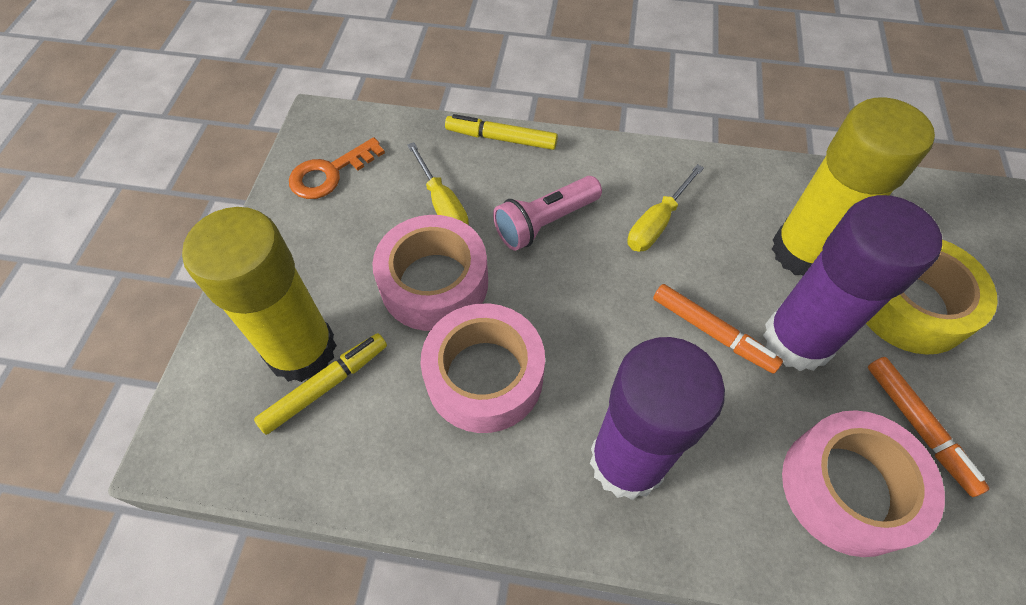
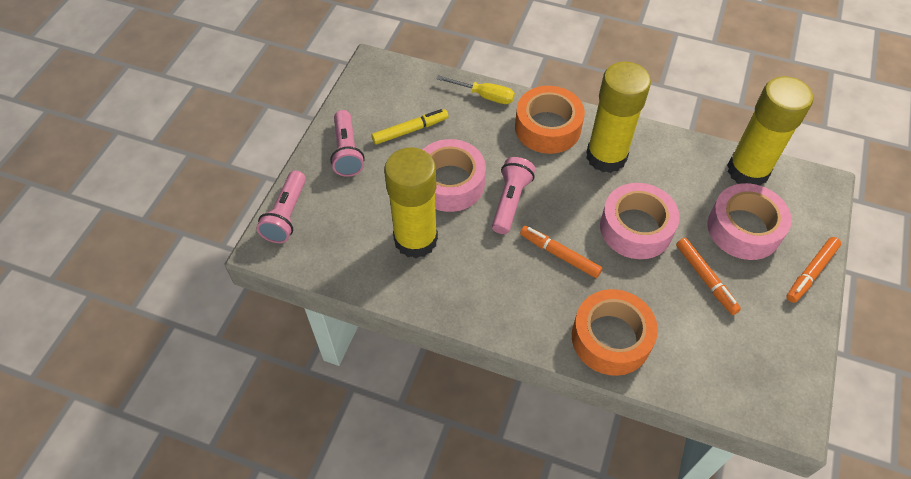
orange key: 1 -> 0
orange marker: 2 -> 3
orange tape: 0 -> 2
pink flashlight: 1 -> 3
purple glue stick: 2 -> 0
yellow glue stick: 2 -> 3
yellow marker: 2 -> 1
yellow screwdriver: 2 -> 1
yellow tape: 1 -> 0

